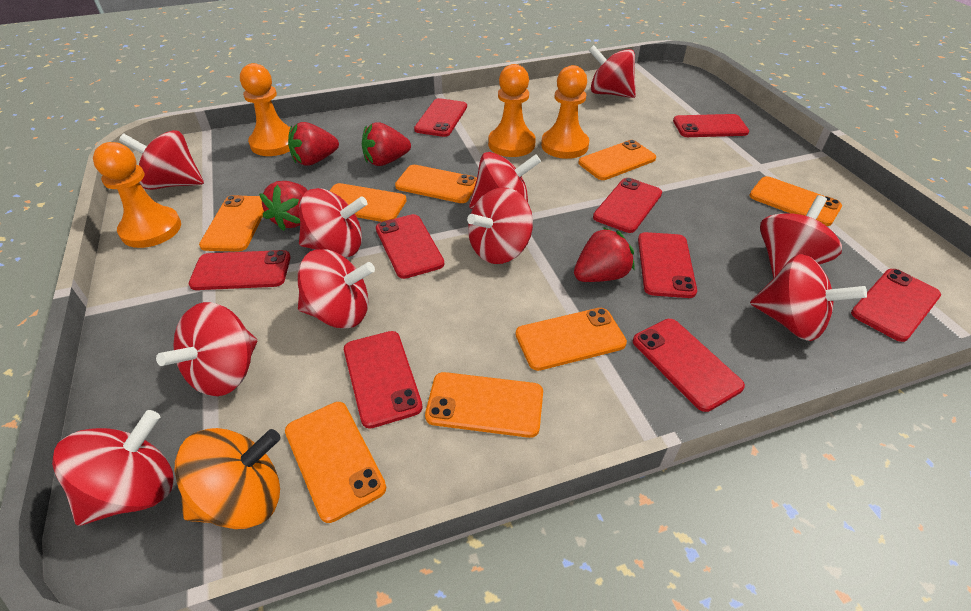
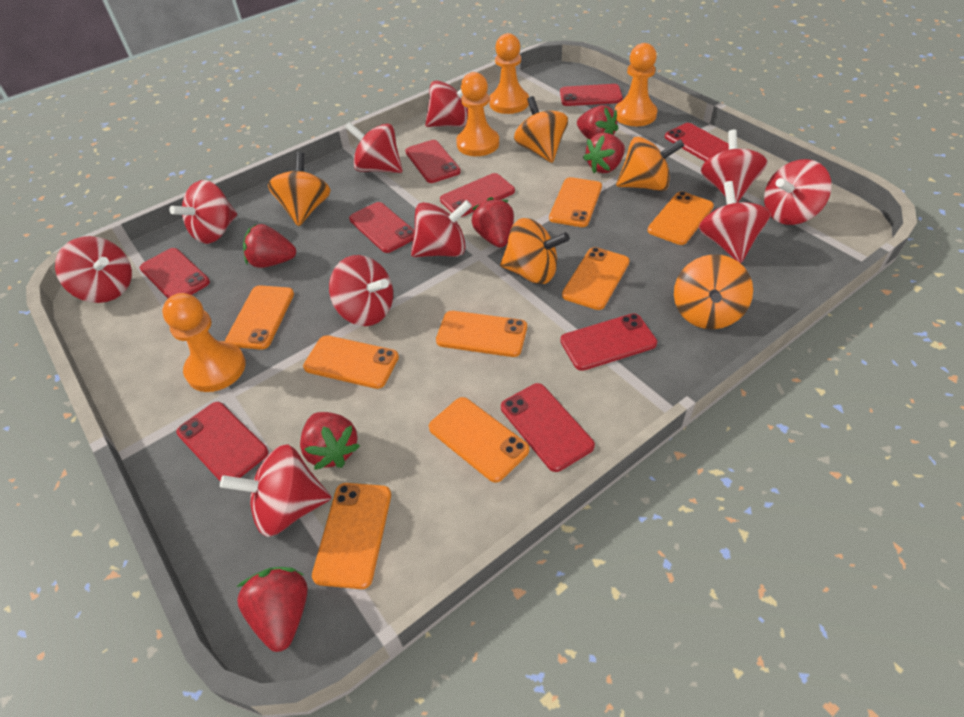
orange spinning top: 1 -> 5
red strawberry: 4 -> 6

